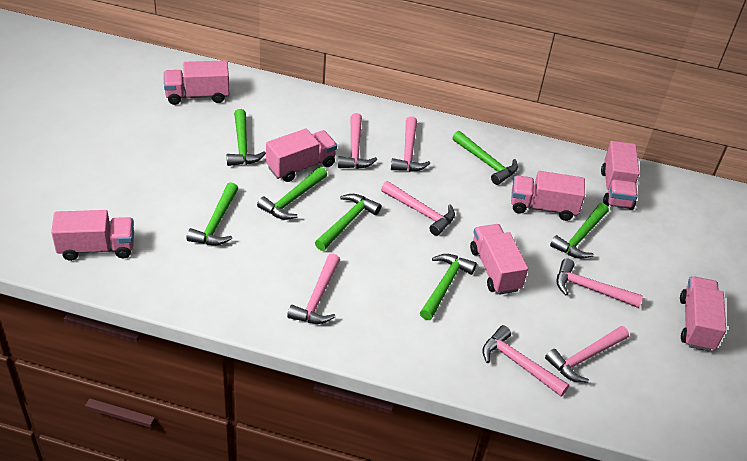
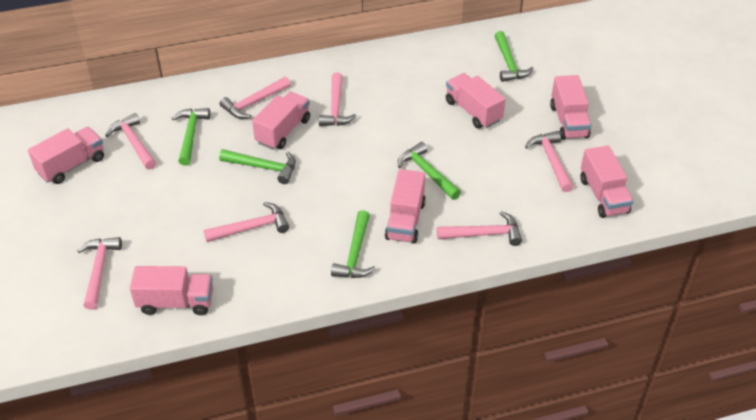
green hammer: 7 -> 5

